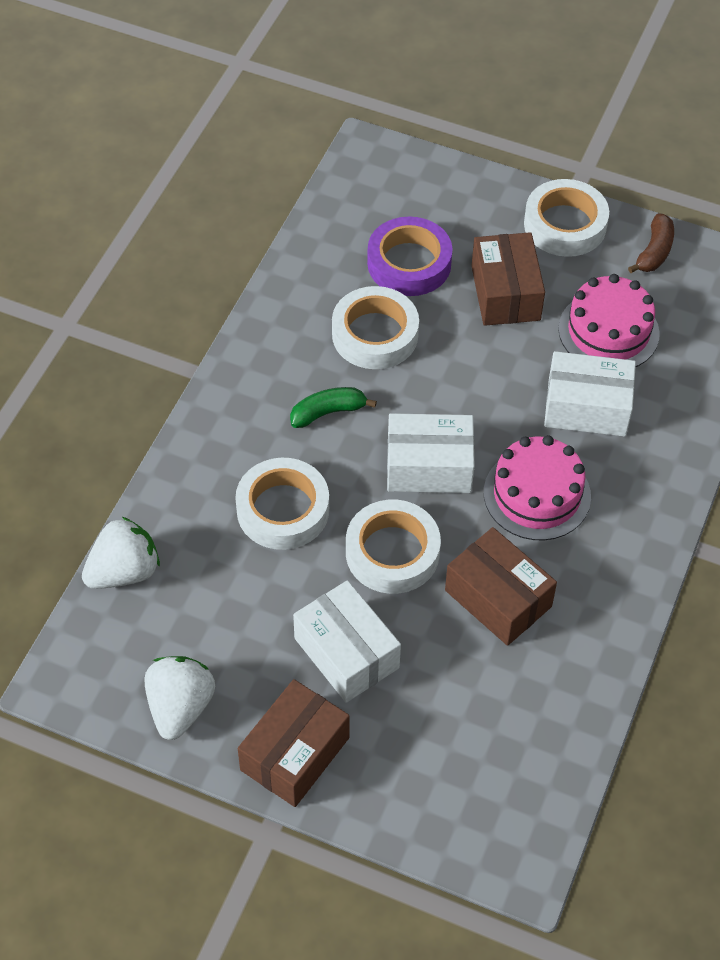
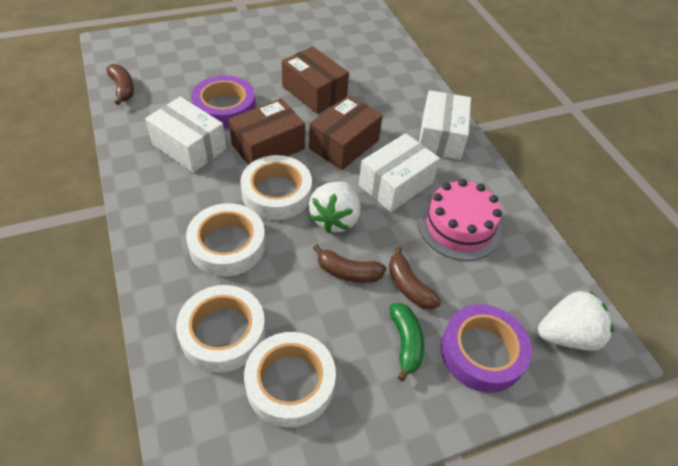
brown banana: 1 -> 3
pink cake: 2 -> 1
purple tape: 1 -> 2

